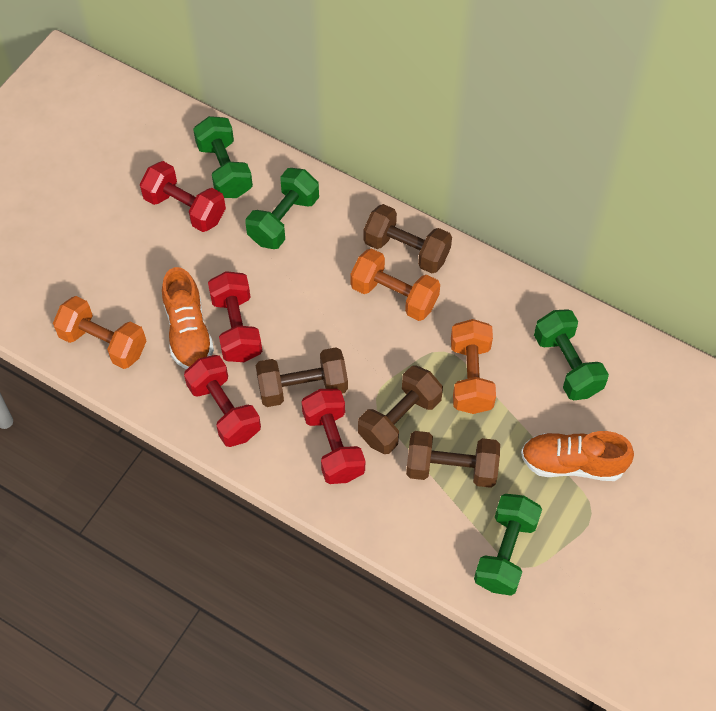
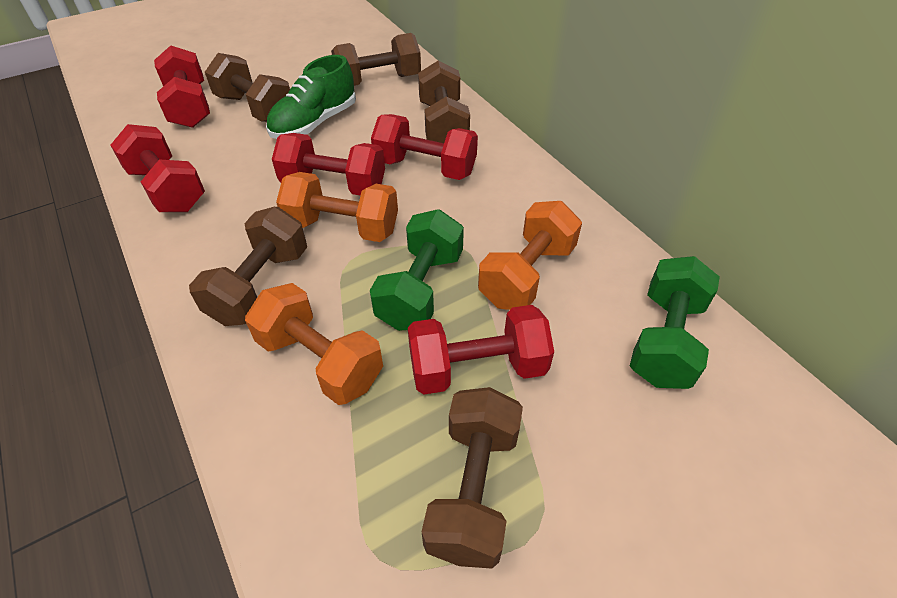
brown dumbbell: 4 -> 5
green dumbbell: 4 -> 2
green shoe: 0 -> 1
orange shoe: 2 -> 0
red dumbbell: 4 -> 5

